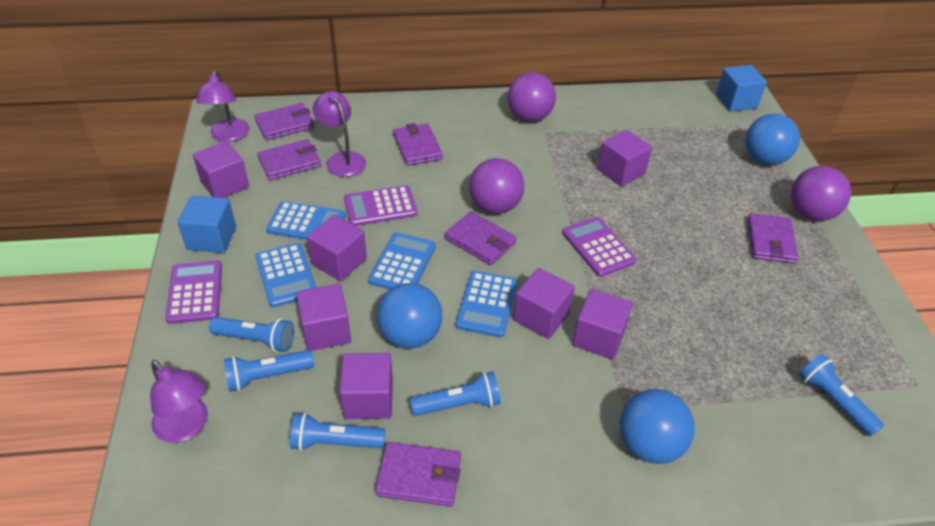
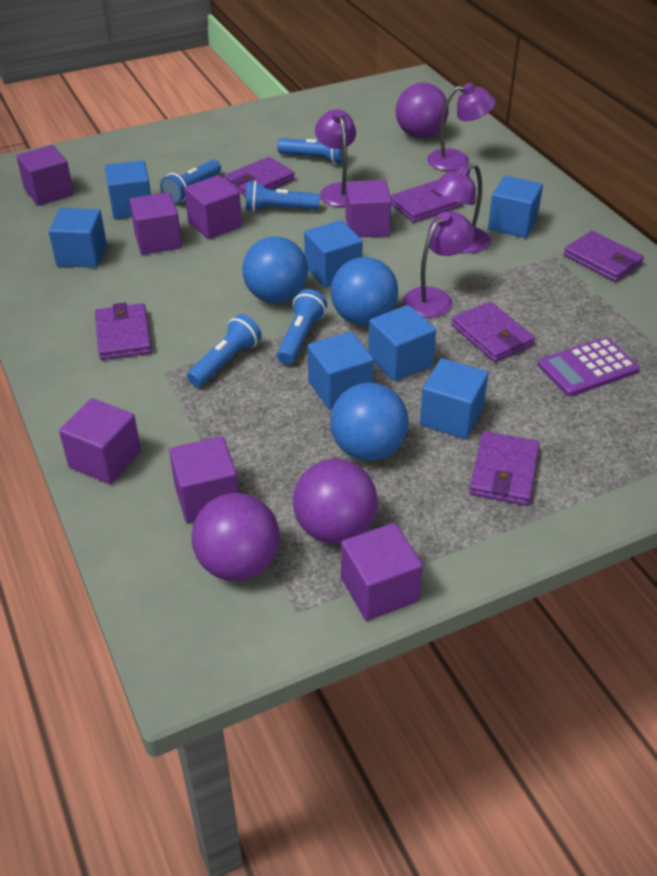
blue calculator: 4 -> 0
blue cube: 2 -> 7
purple calculator: 3 -> 1
purple lamp: 3 -> 4

